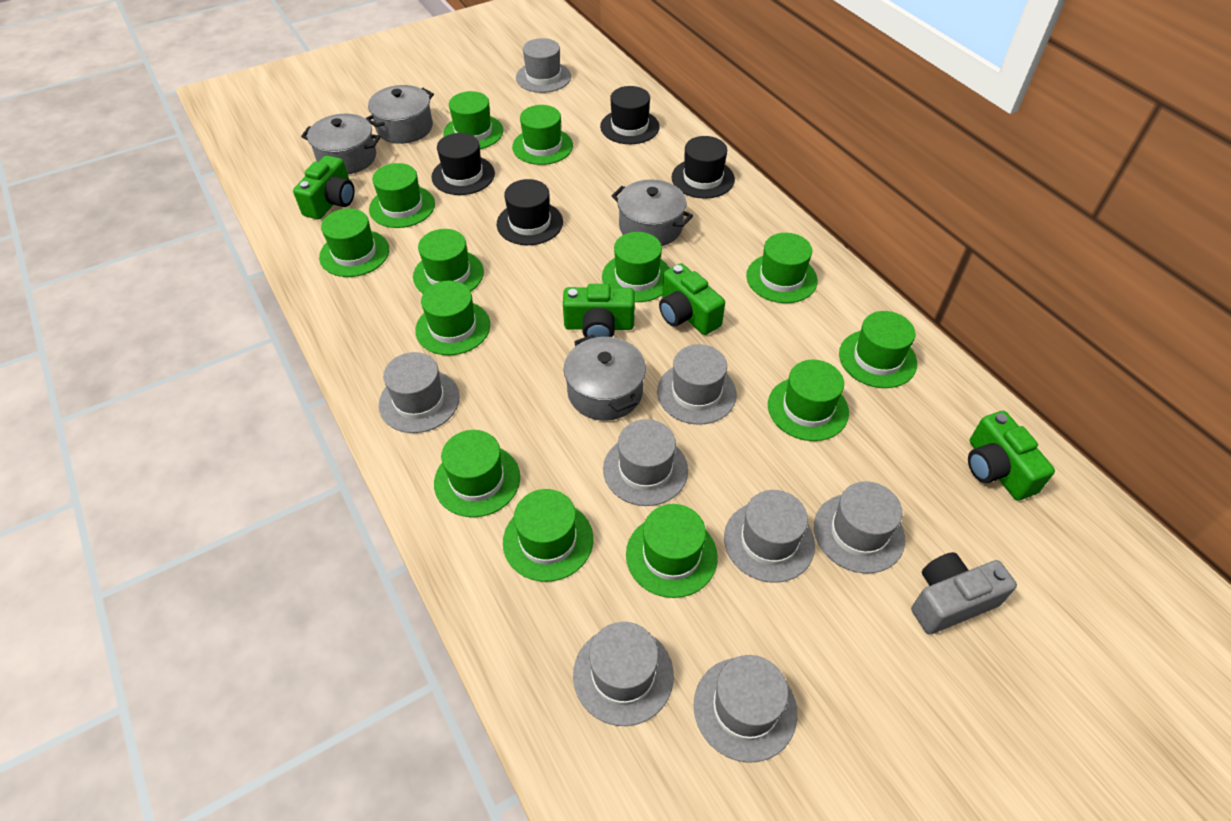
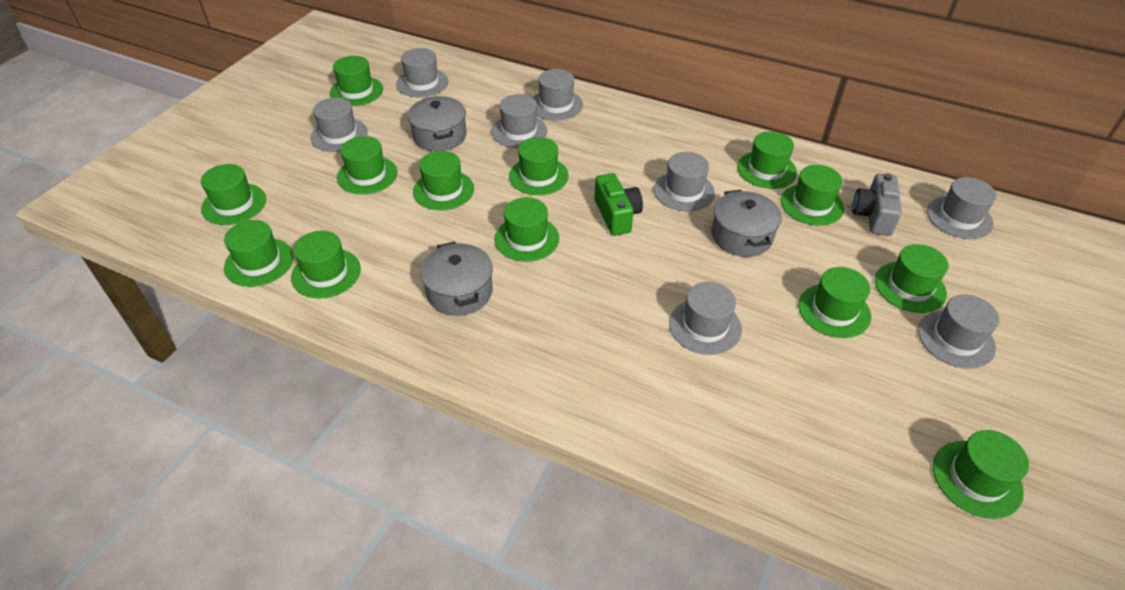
black hat: 4 -> 0
green camera: 4 -> 1
grey pot: 4 -> 3

